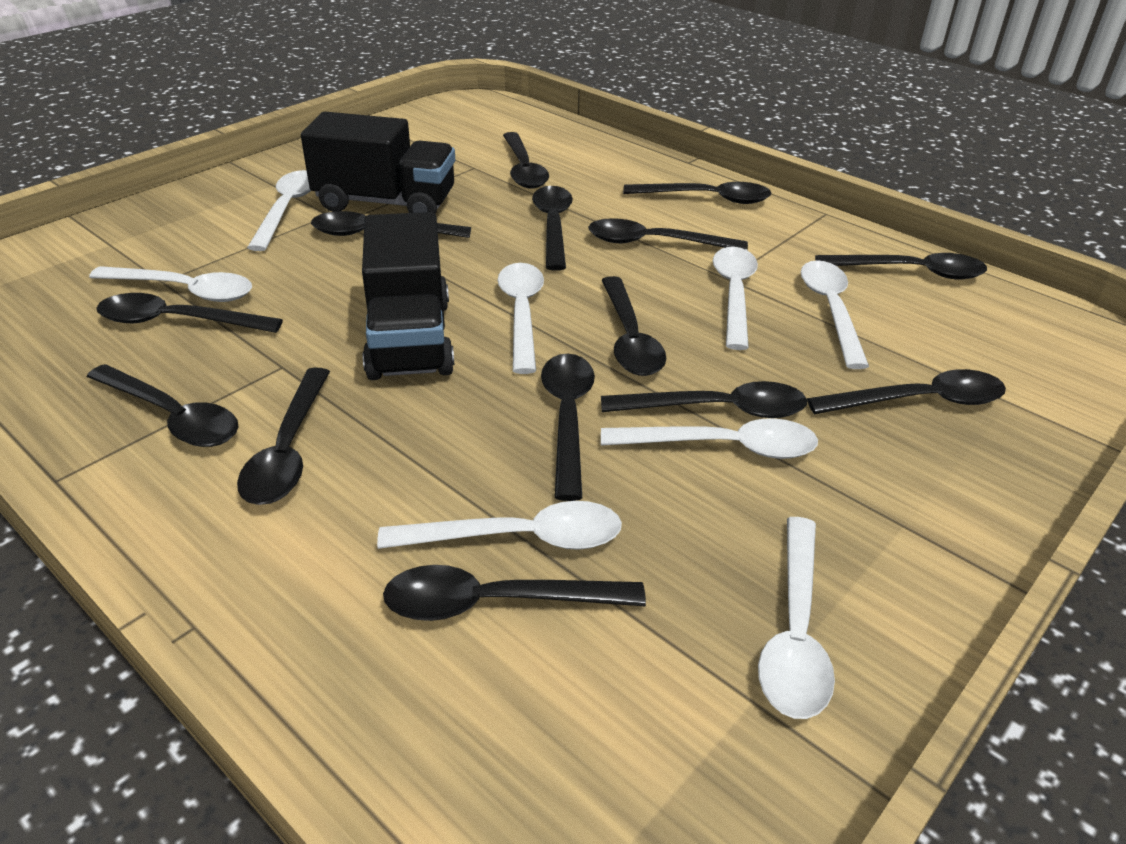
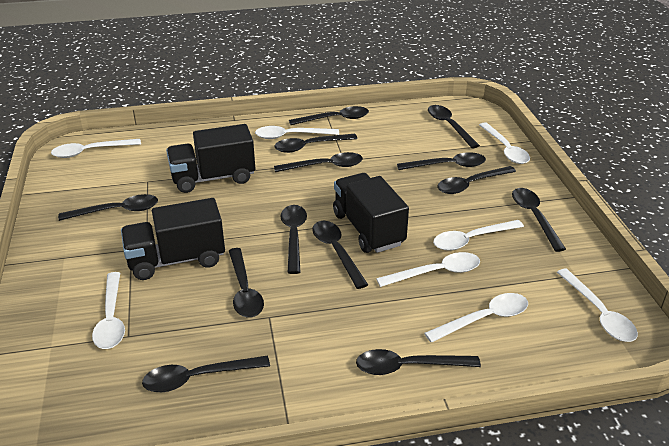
black spoon: 14 -> 13
black truck: 2 -> 3

